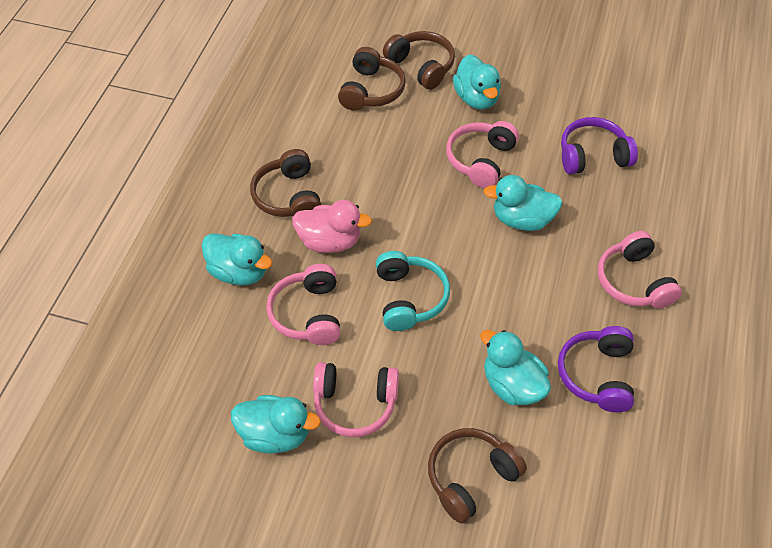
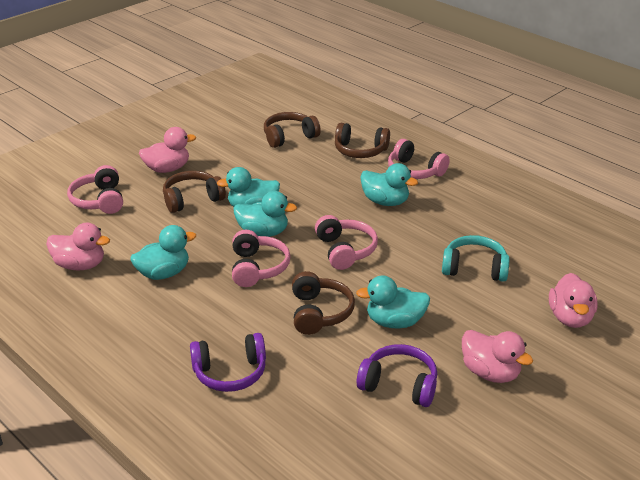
pink duck: 1 -> 4

